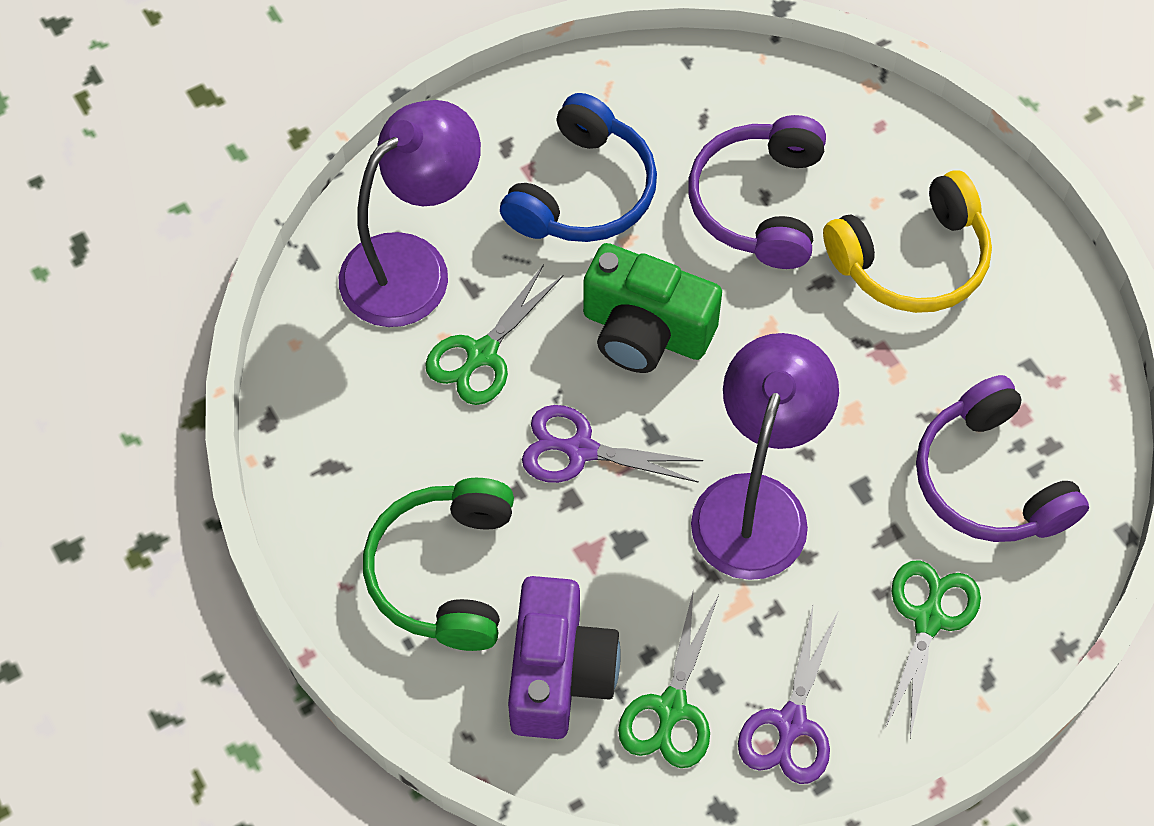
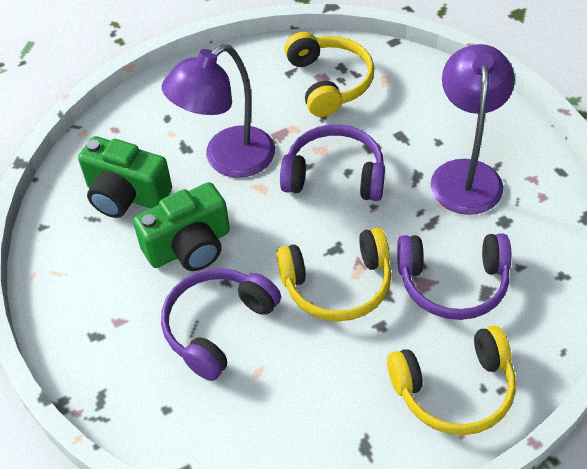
blue headphones: 1 -> 0
green camera: 1 -> 2
green headphones: 1 -> 0
green scissors: 3 -> 0
purple camera: 1 -> 0
purple headphones: 2 -> 3
purple scissors: 2 -> 0
yellow headphones: 1 -> 3

